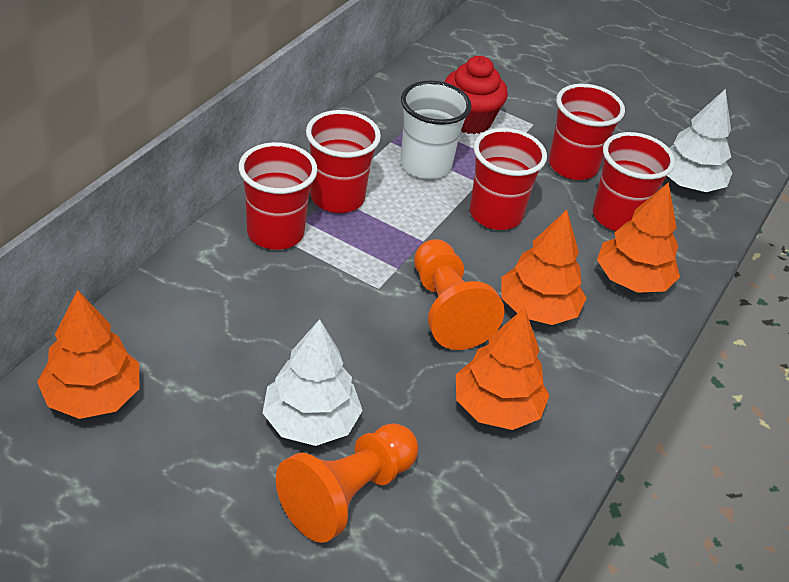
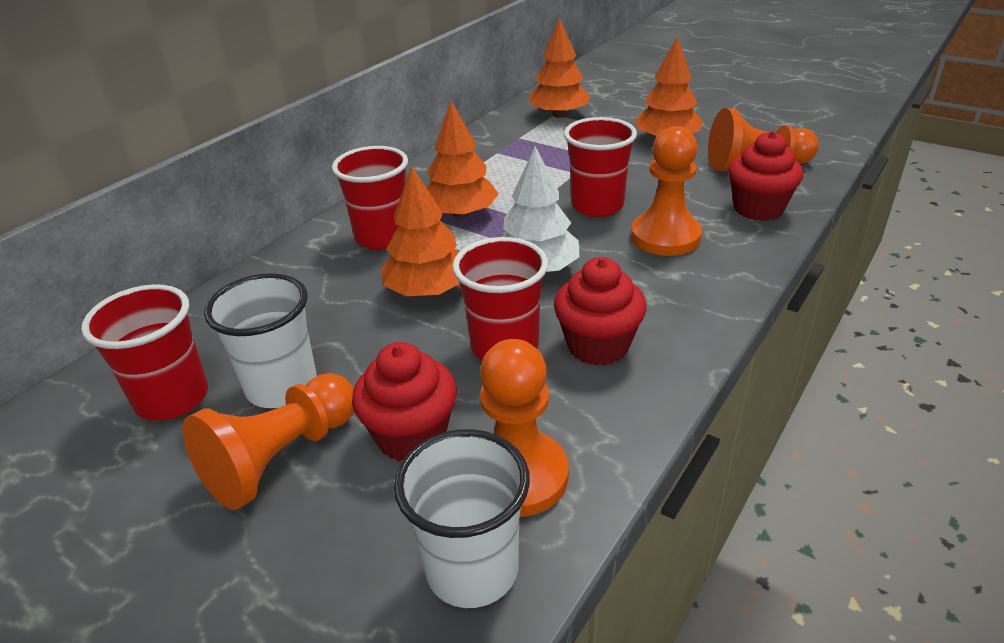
orange pawn: 2 -> 4
red cup: 5 -> 4
red cupcake: 1 -> 3
white cup: 1 -> 2
white tree: 2 -> 1

